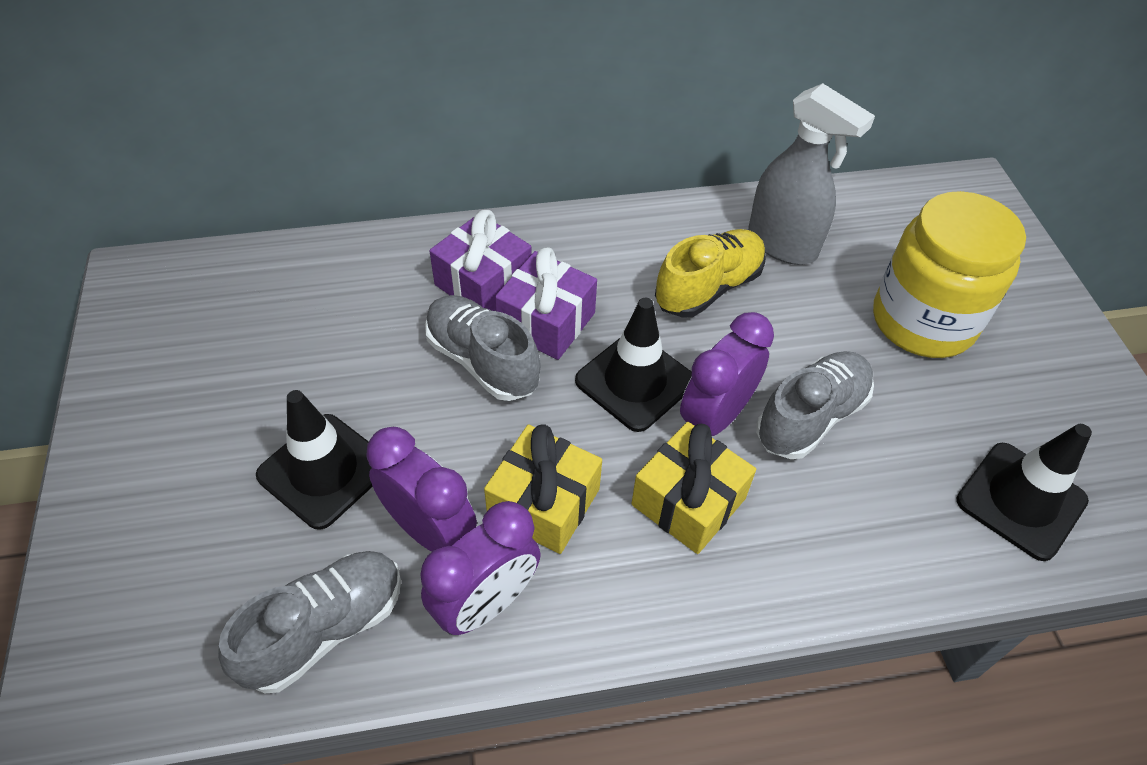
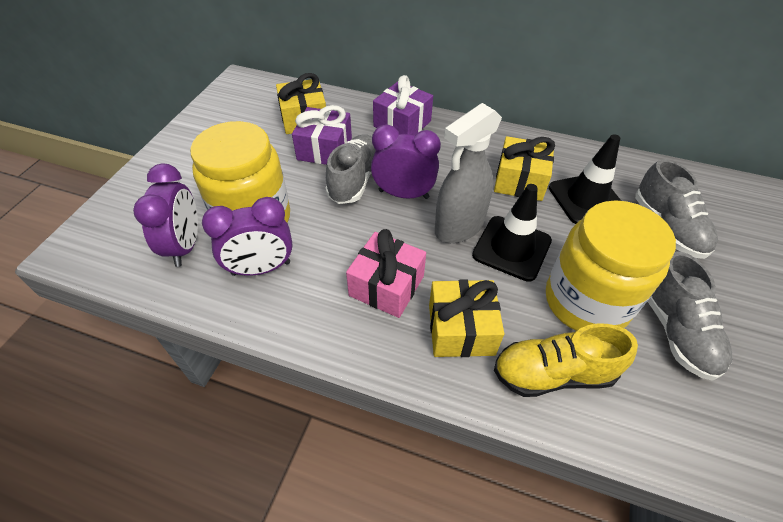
black traffic cone: 3 -> 2
pink gift: 0 -> 1
yellow gift: 2 -> 3
yellow jar: 1 -> 2

